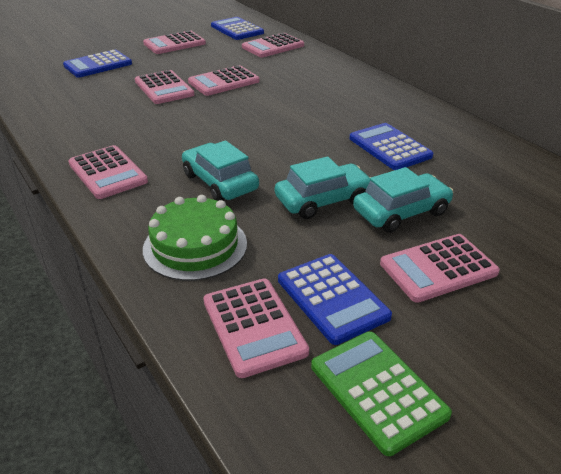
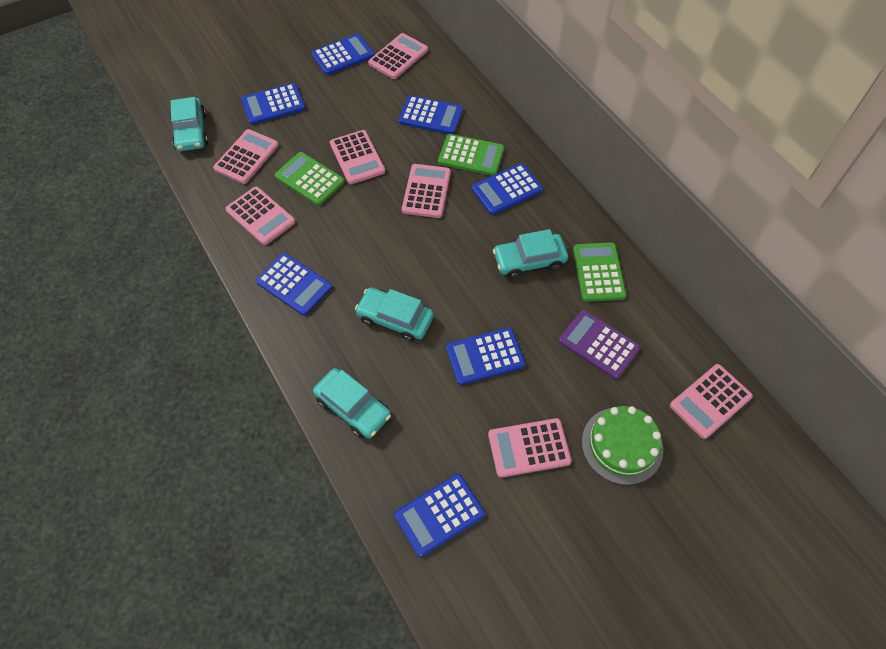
blue calculator: 4 -> 7
green calculator: 1 -> 3
purple calculator: 0 -> 1
turquoise car: 3 -> 4

